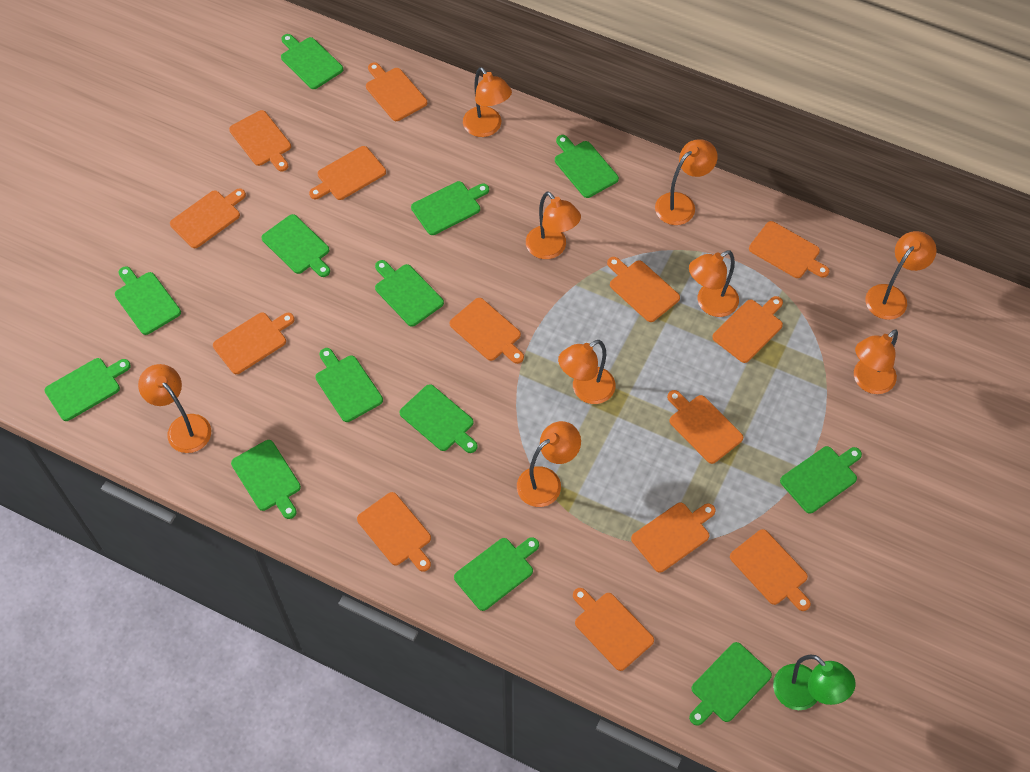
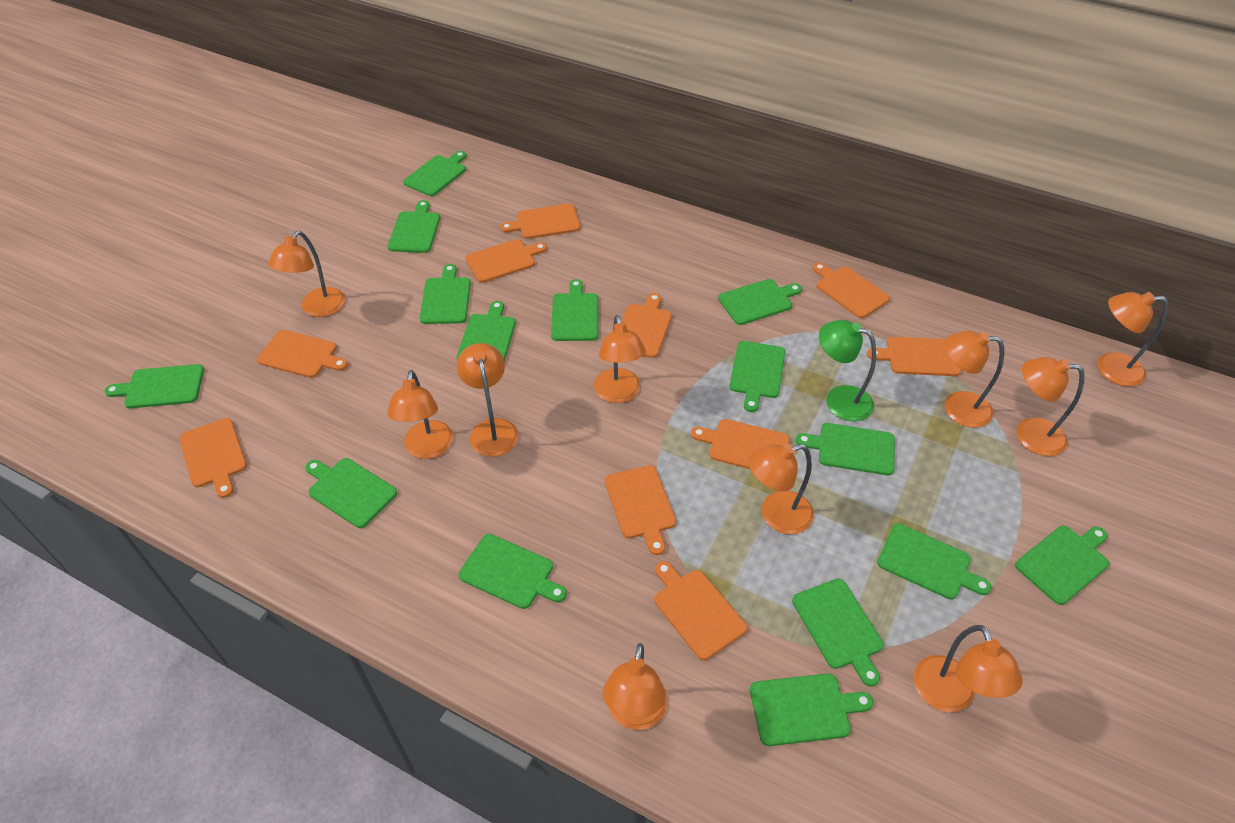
green cutting board: 13 -> 15
orange cutting board: 14 -> 10
orange lamp: 9 -> 10

